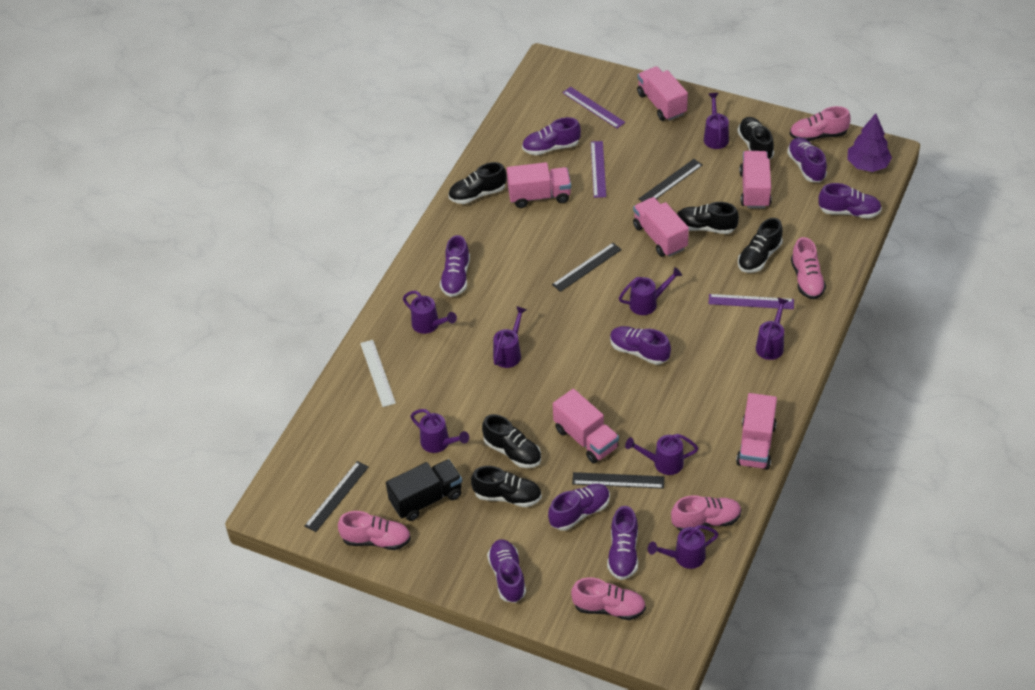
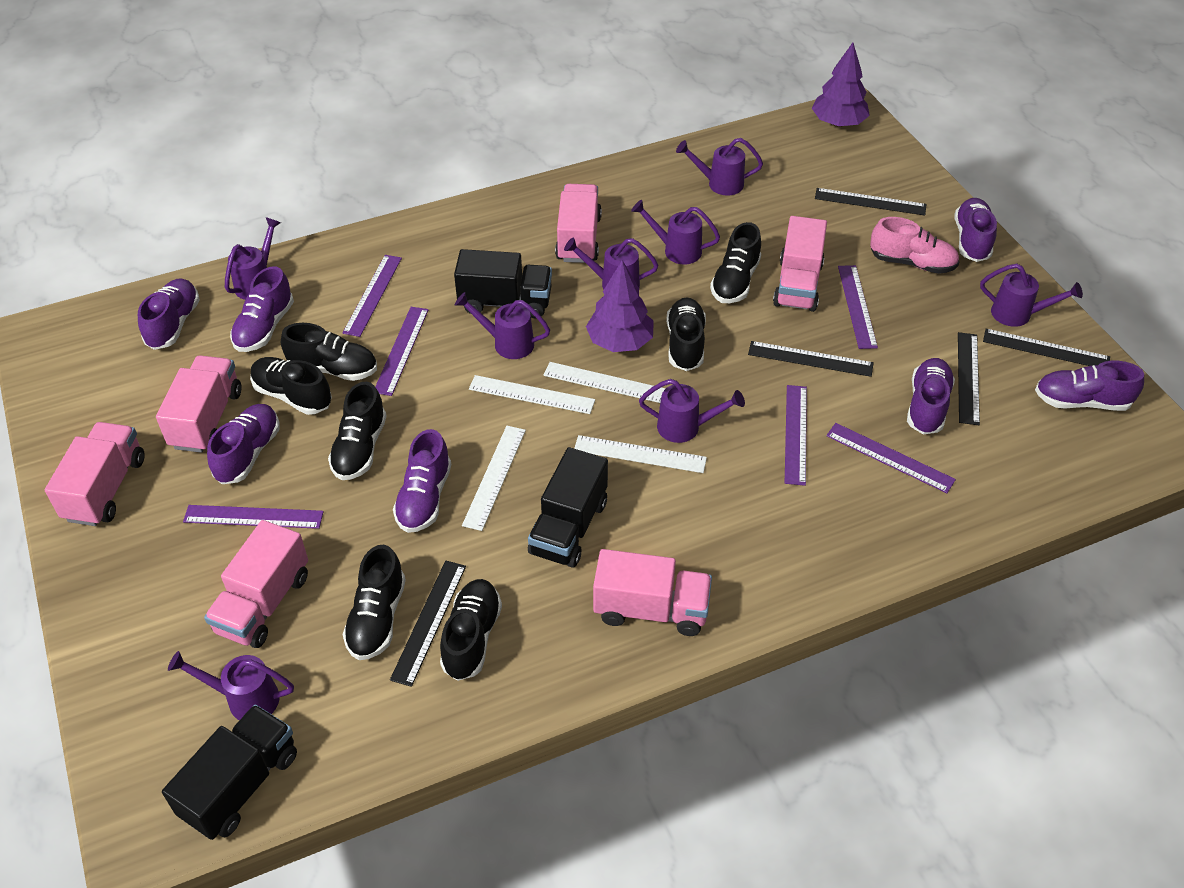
black ruler: 4 -> 5
black shoe: 6 -> 7
black truck: 1 -> 3
pink shoe: 5 -> 1
purple ruler: 3 -> 6
purple shoe: 8 -> 7
purple tree: 1 -> 2
white ruler: 1 -> 4

